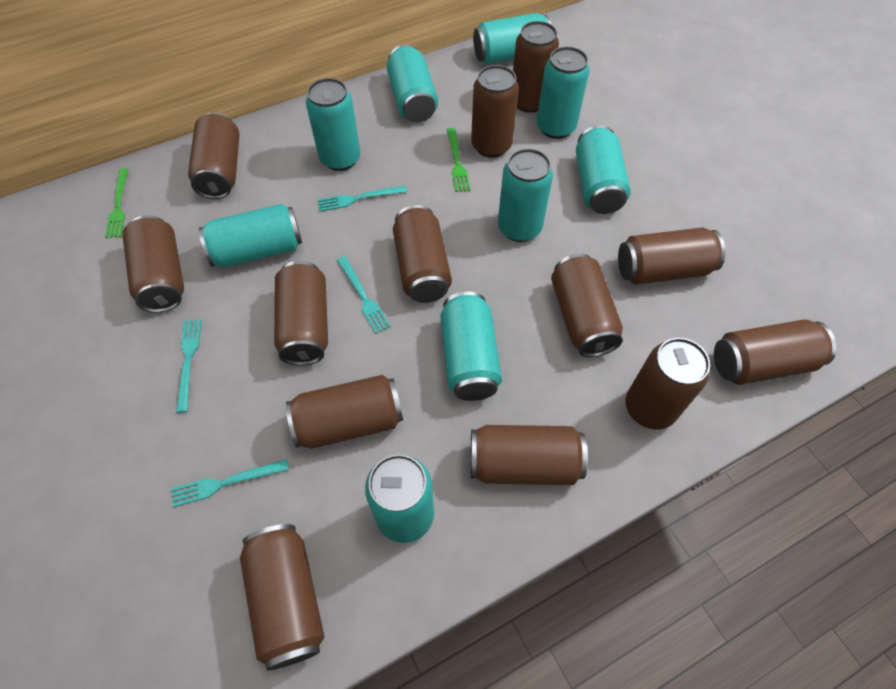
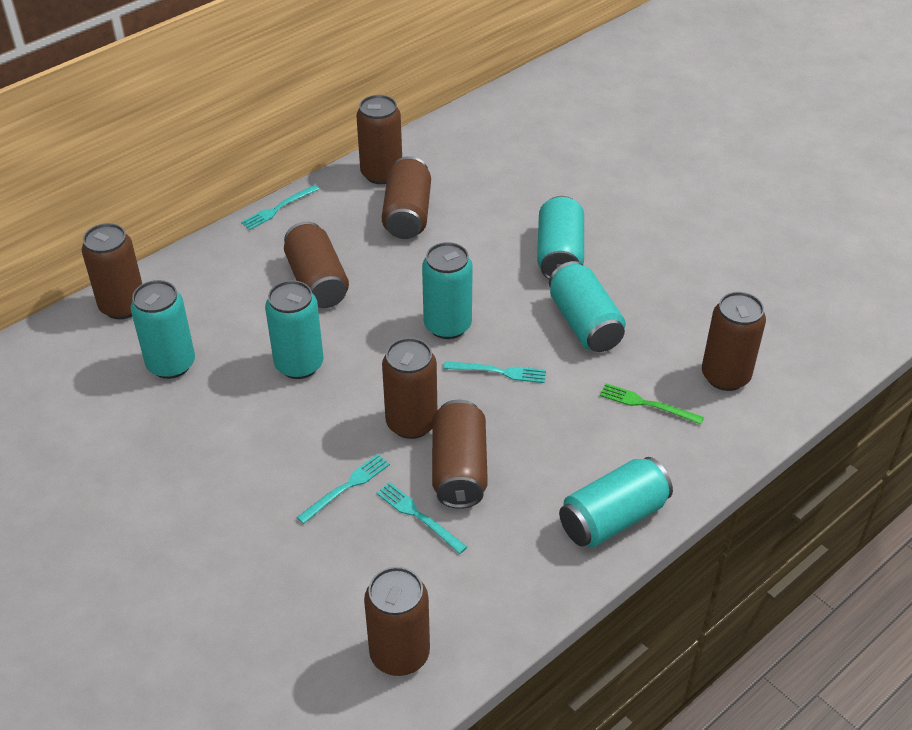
brown can: 13 -> 8
green fork: 2 -> 1
turquoise can: 9 -> 6

